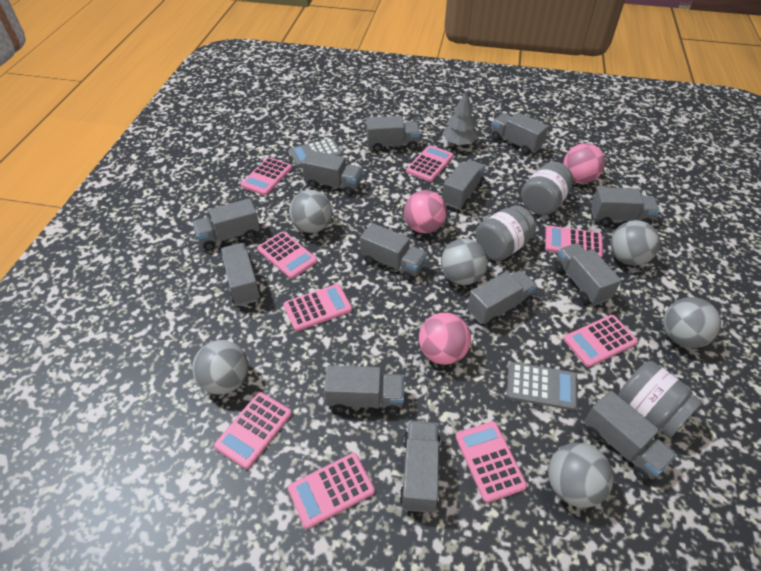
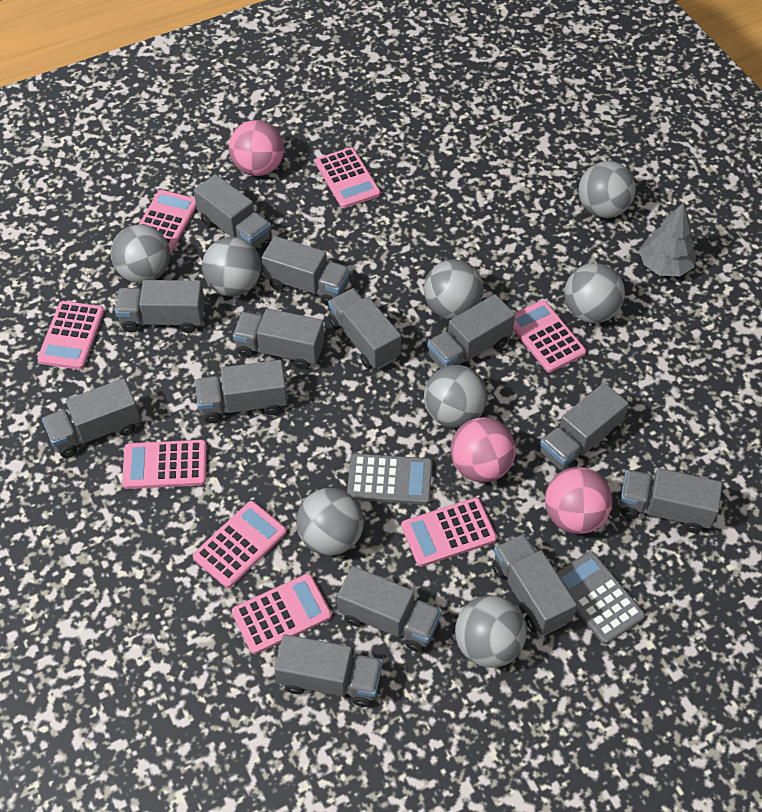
grey ball: 6 -> 8
grey jar: 3 -> 0
pink calculator: 9 -> 8

